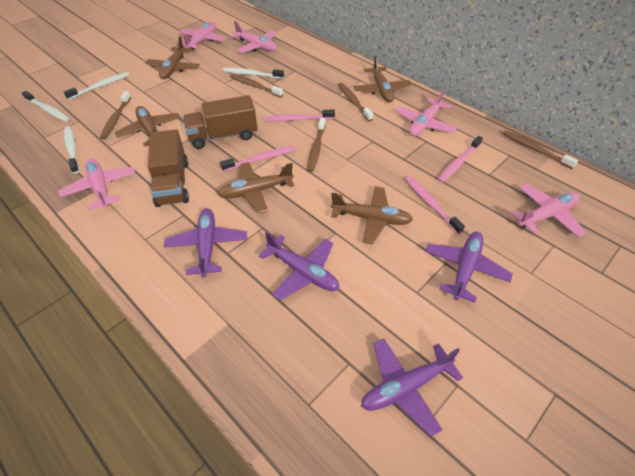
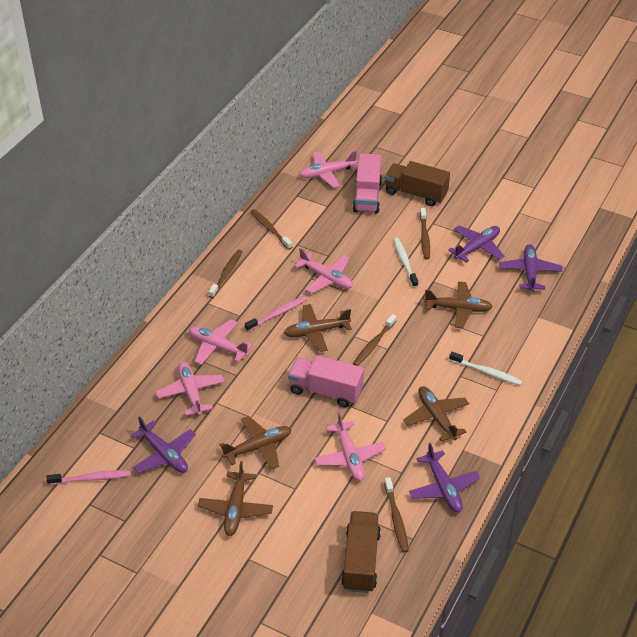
pink toothbrush: 4 -> 2
pink truck: 0 -> 2
white toothbrush: 4 -> 2

